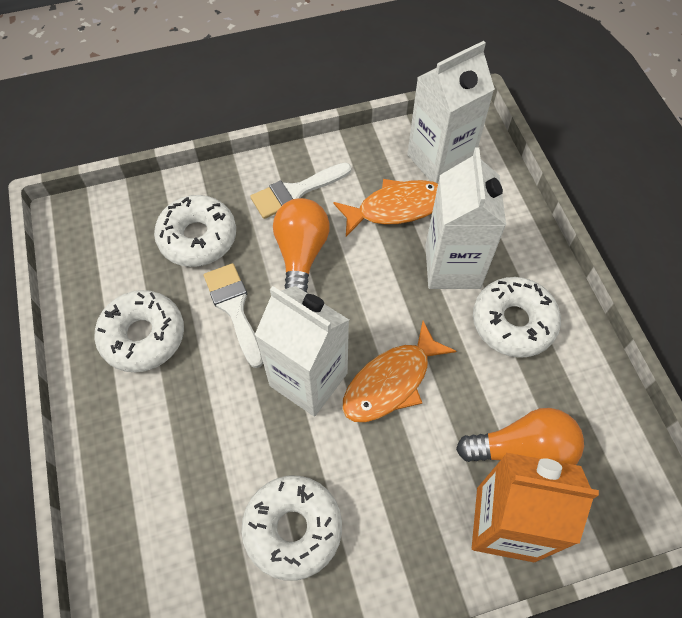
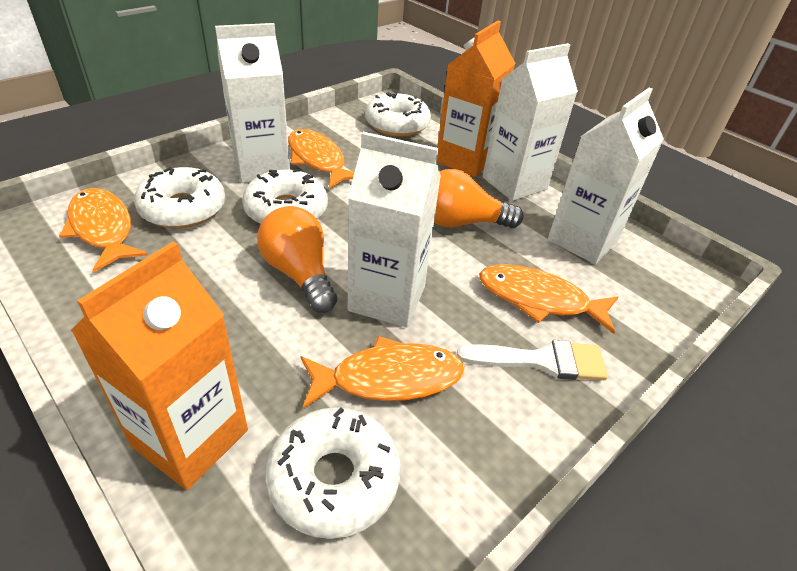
orange carton: 1 -> 2
orange fish: 2 -> 4
white brush: 2 -> 1
white carton: 3 -> 4

